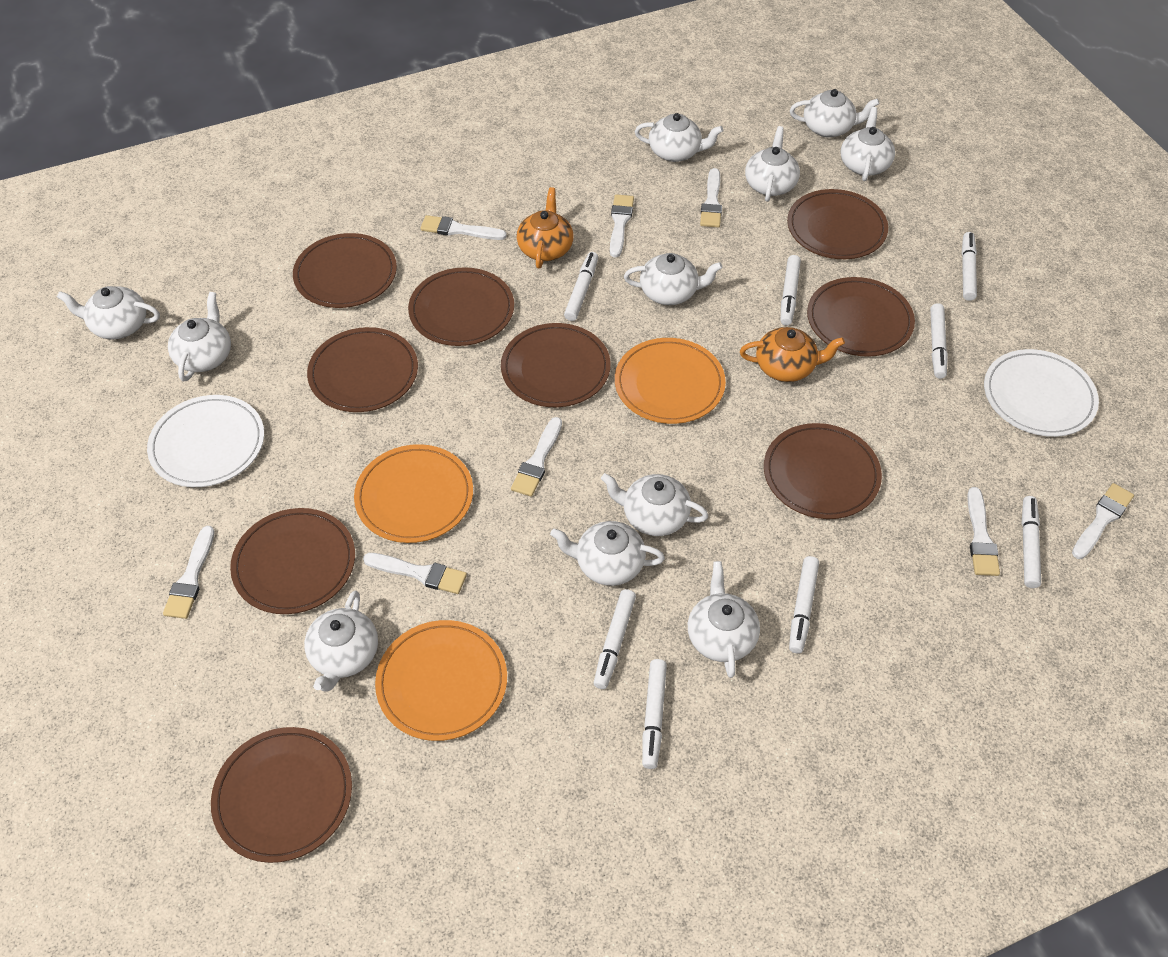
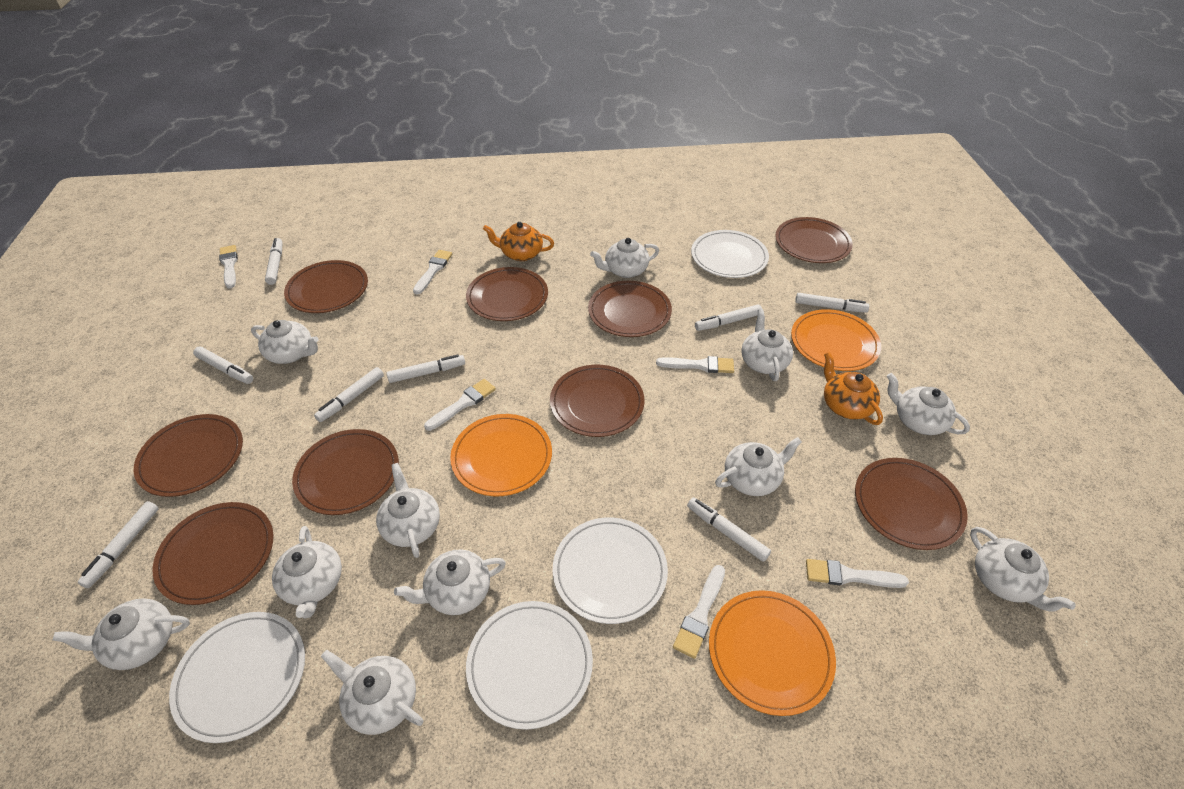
white brush: 8 -> 6
white plate: 2 -> 4

